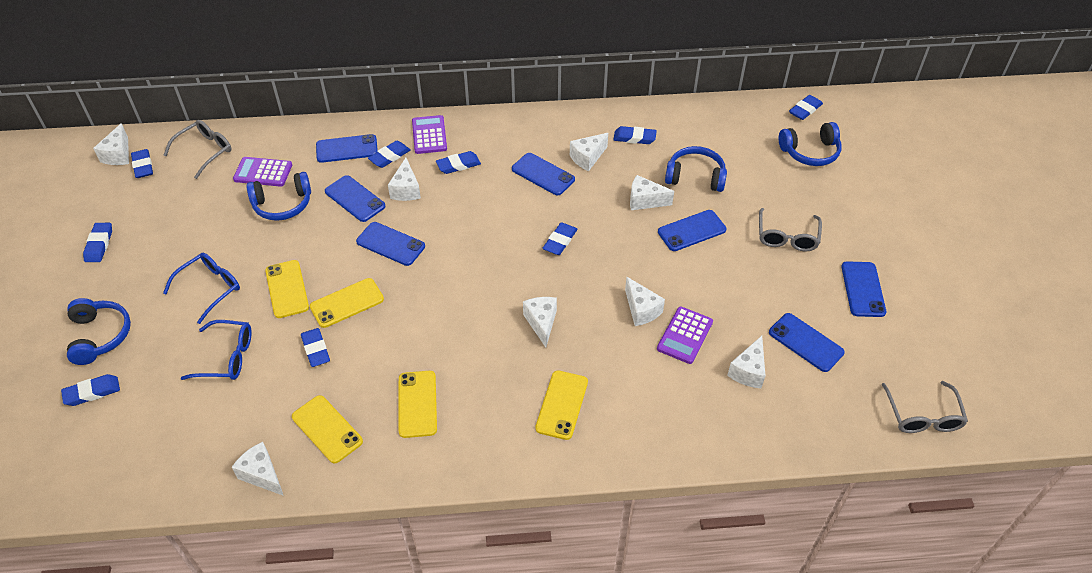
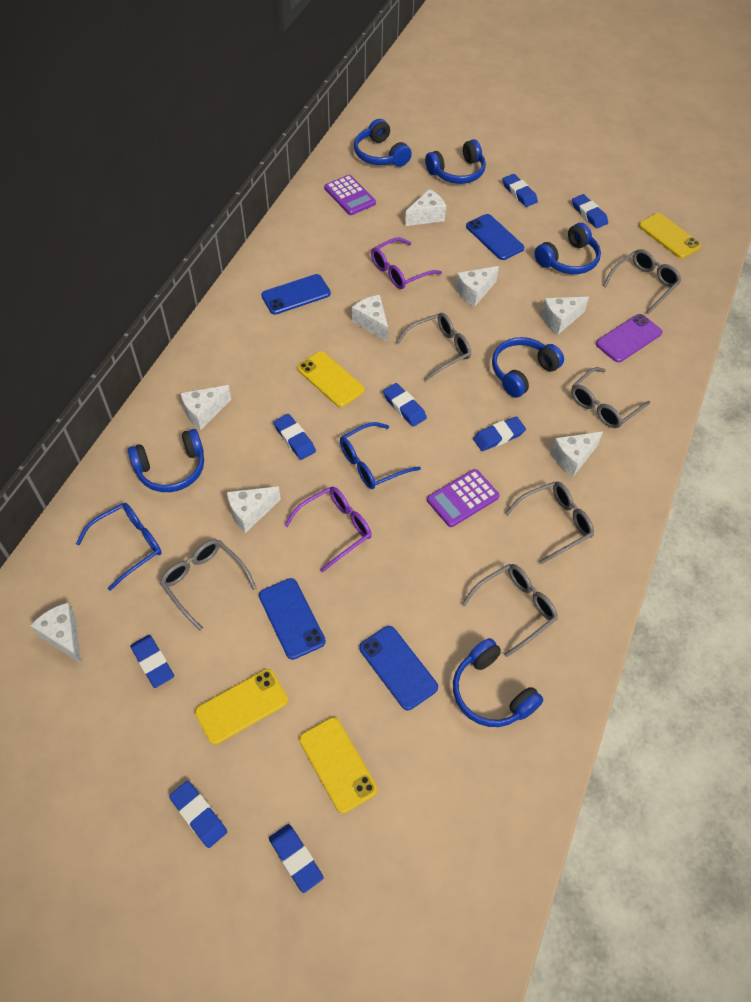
blue eraser: 9 -> 8
blue headphones: 4 -> 6
blue phone: 7 -> 4
grey glasses: 3 -> 6
purple calculator: 3 -> 2
purple glasses: 0 -> 2
purple phone: 0 -> 1
yellow phone: 5 -> 4

